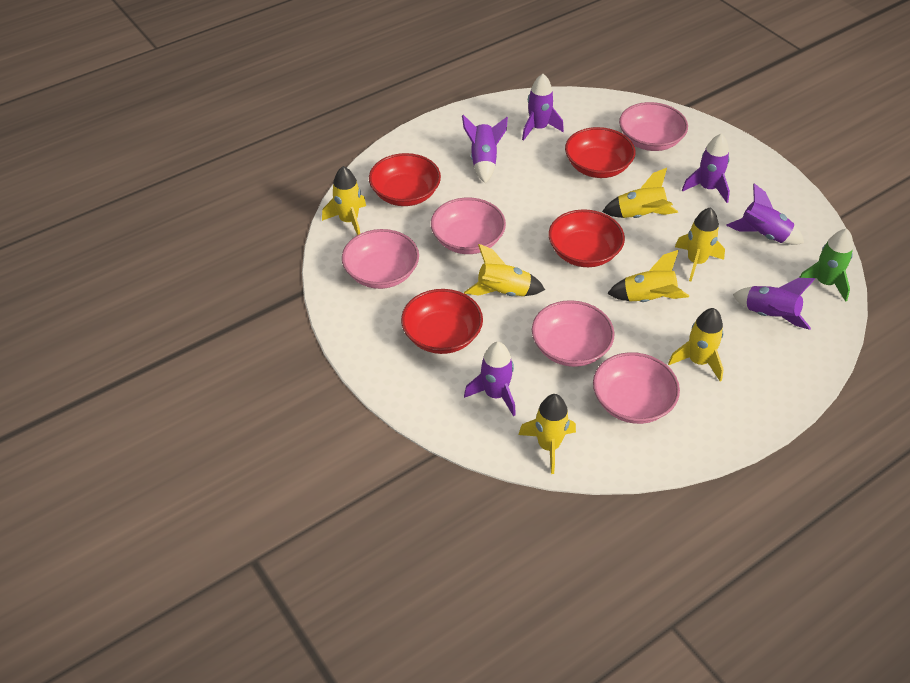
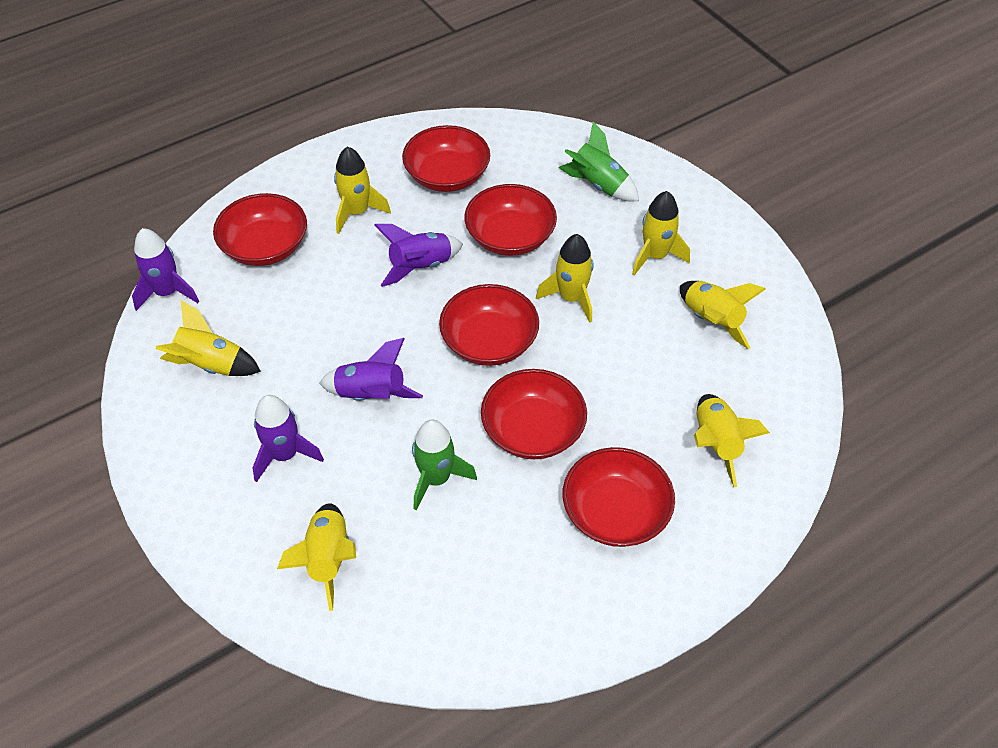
green rocket: 1 -> 2
pink bowl: 5 -> 0
purple rocket: 6 -> 4
red bowl: 4 -> 6

